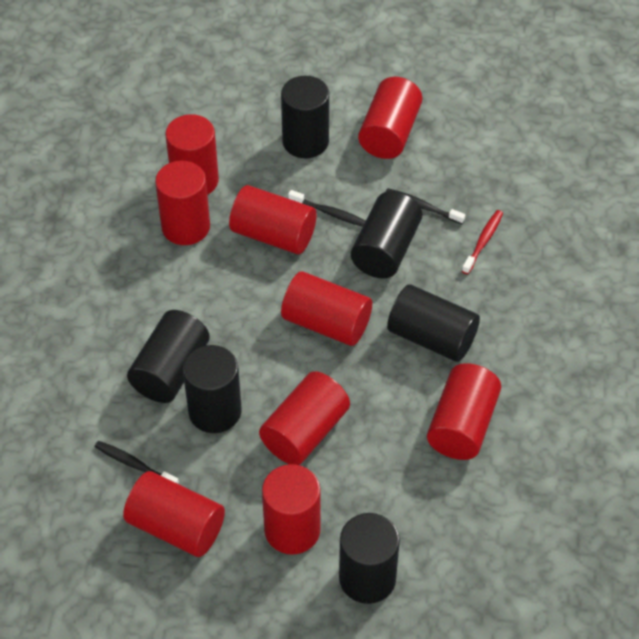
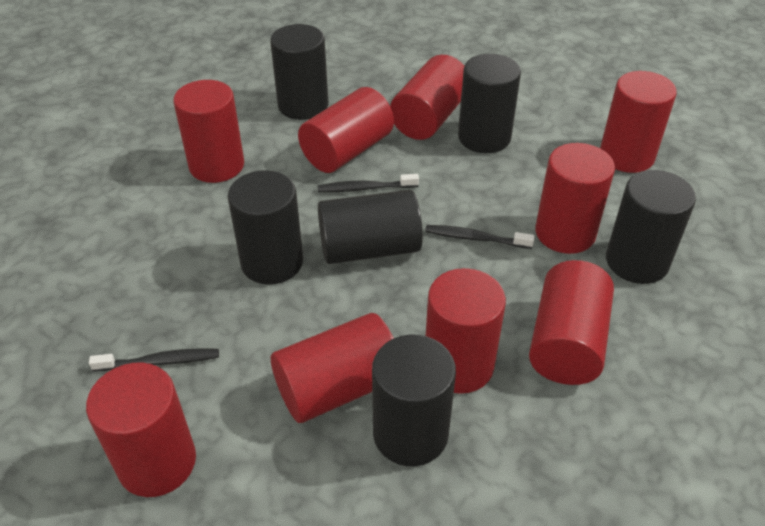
red toothbrush: 1 -> 0

